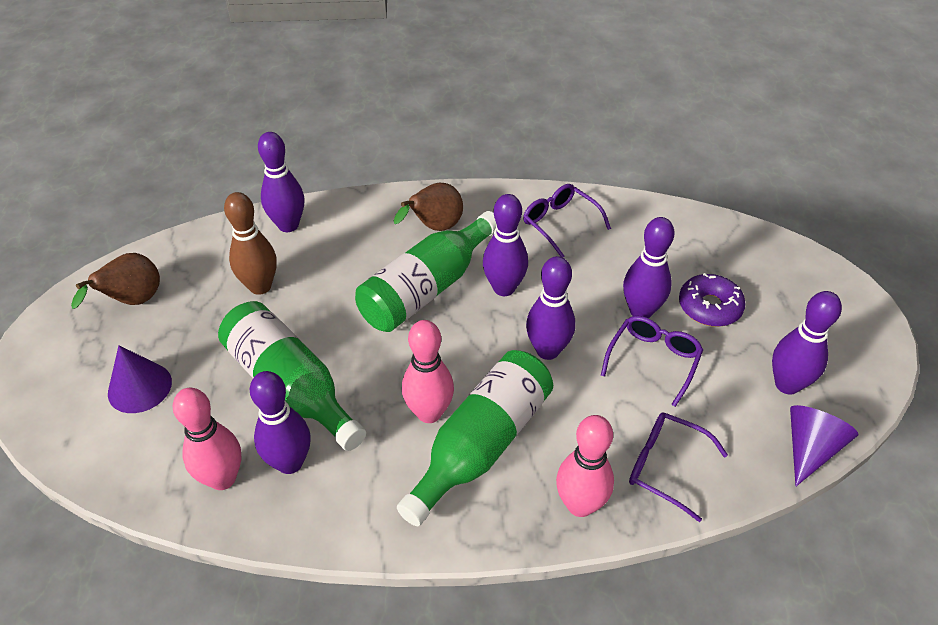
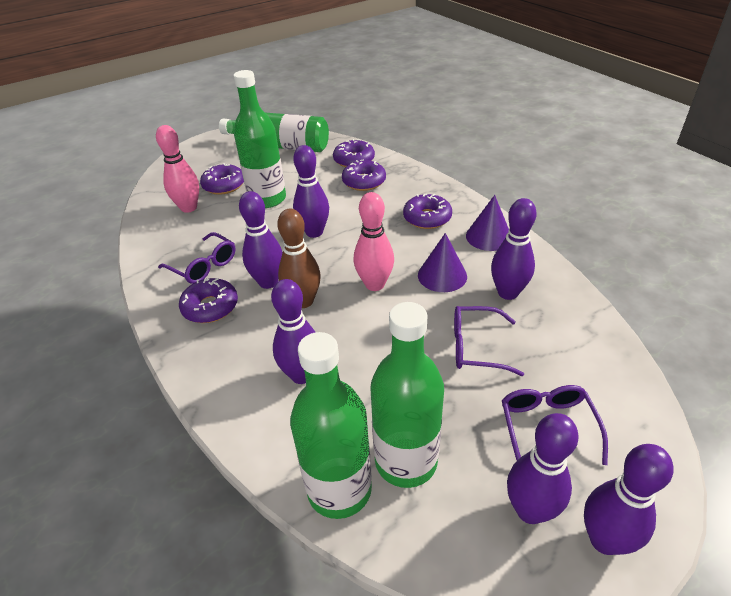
brown pear: 2 -> 0
green bottle: 3 -> 4
pink bowling pin: 3 -> 2
purple donut: 1 -> 5

